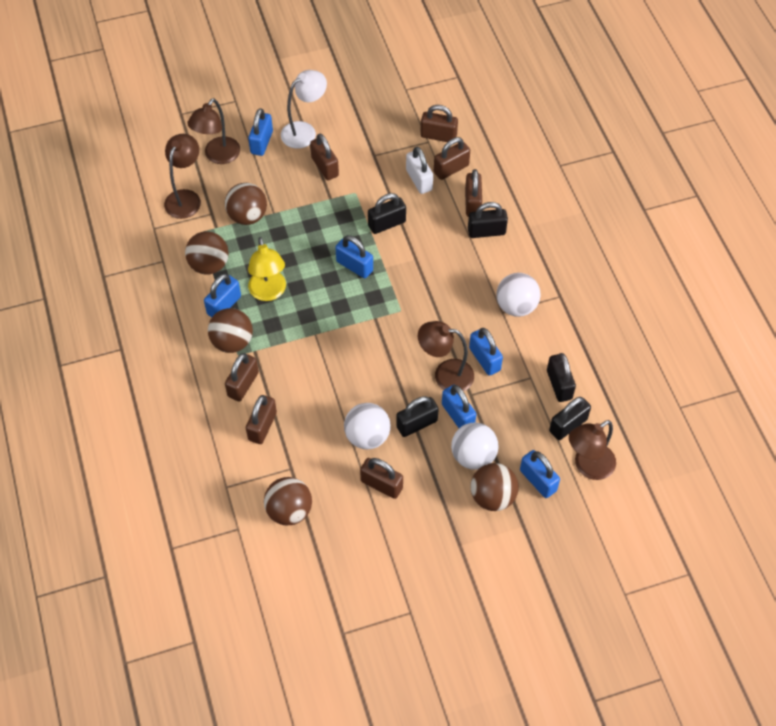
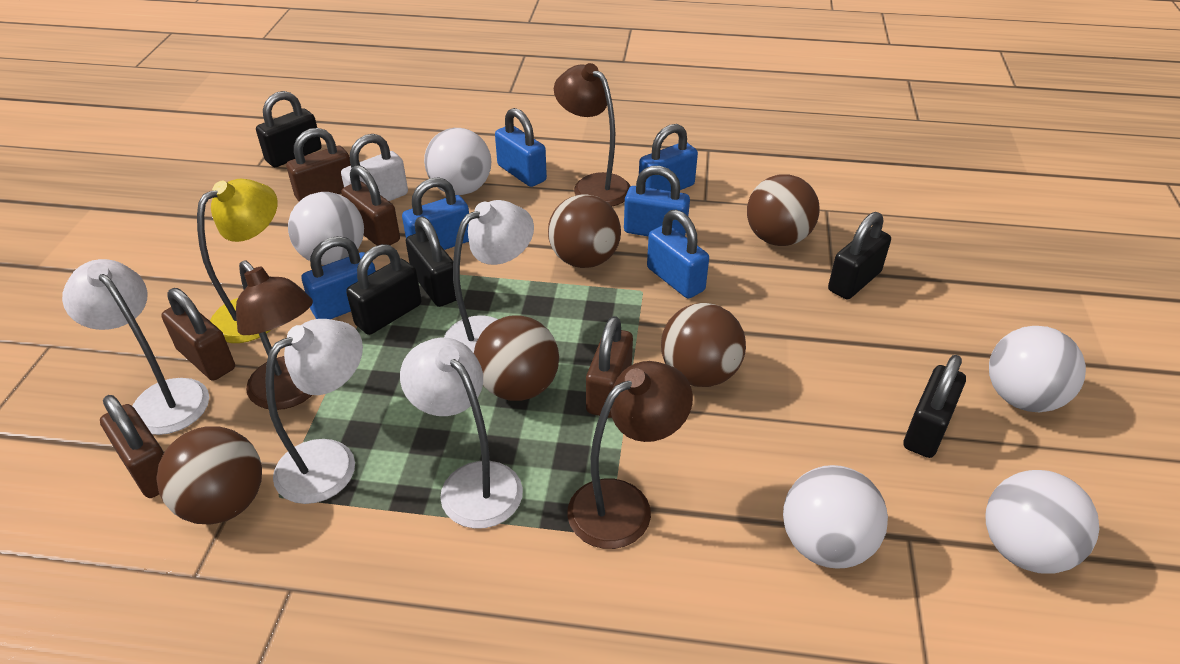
brown lamp: 4 -> 3
brown padlock: 7 -> 5
white ball: 3 -> 5
white lamp: 1 -> 4

